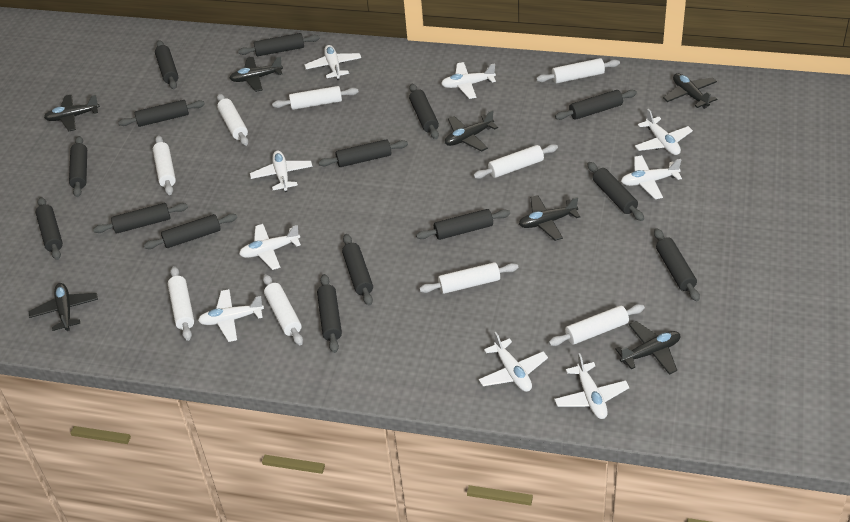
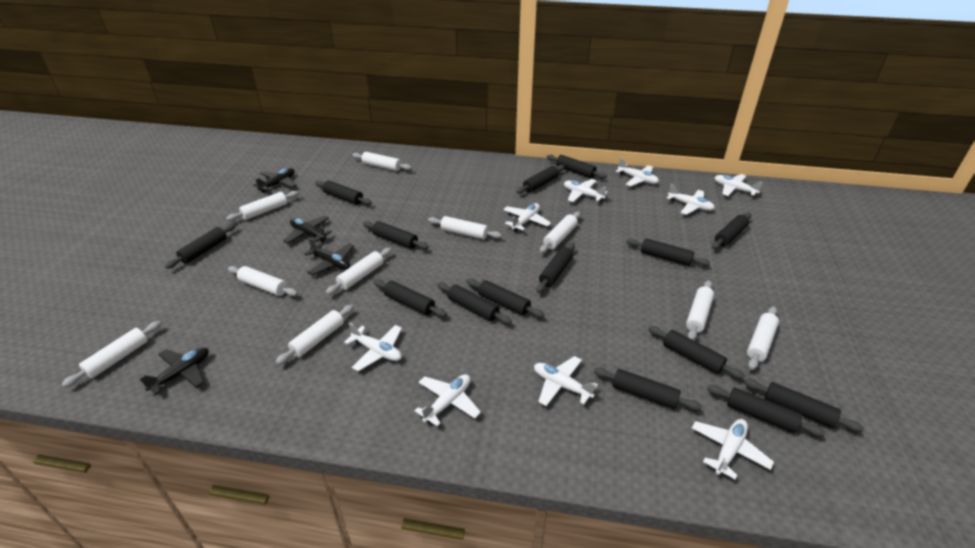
black plane: 7 -> 4
white rolling pin: 9 -> 10

